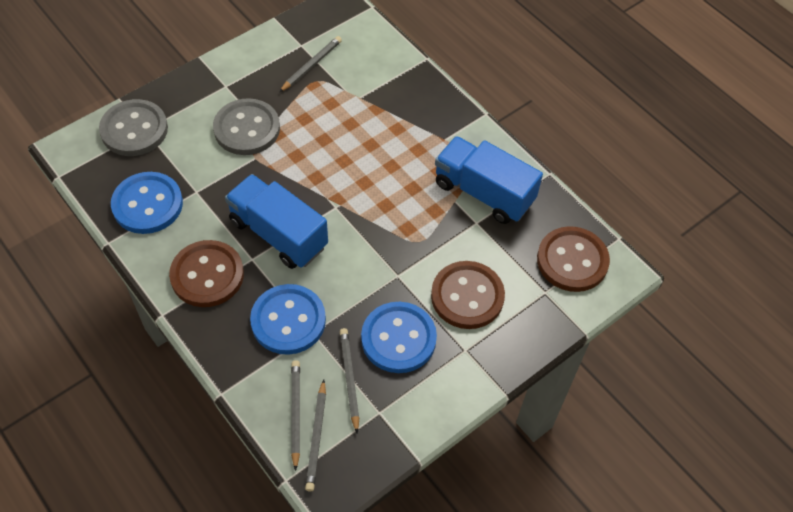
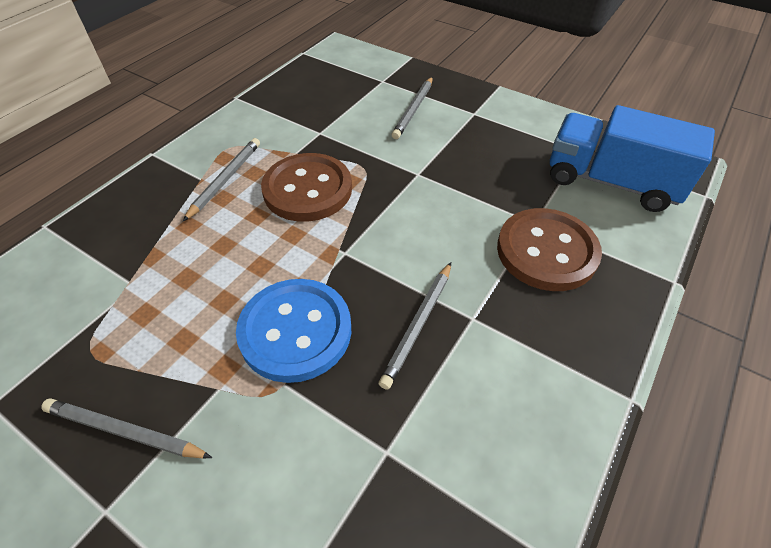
blue button: 3 -> 1
blue truck: 2 -> 1
brown button: 3 -> 2
grey button: 2 -> 0

